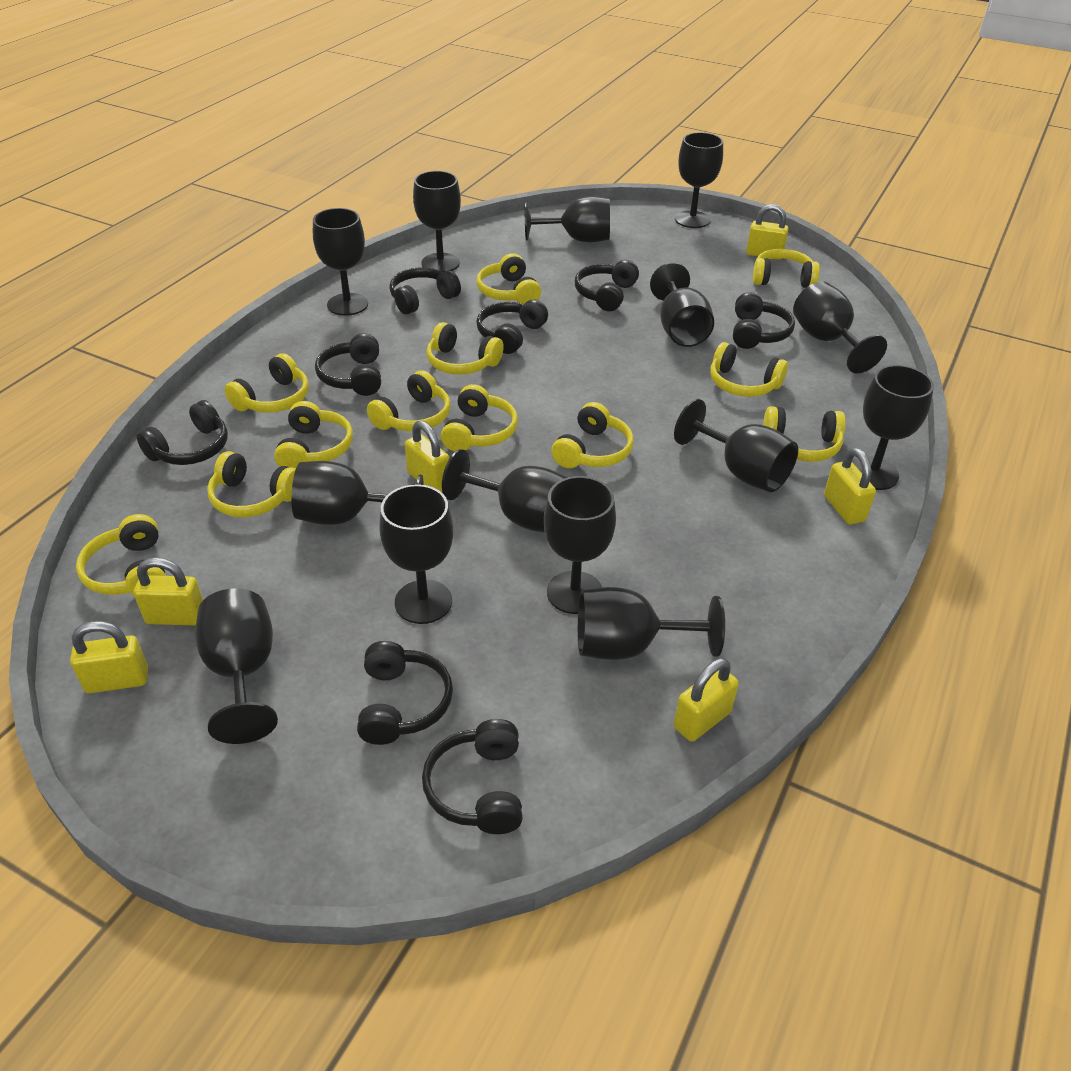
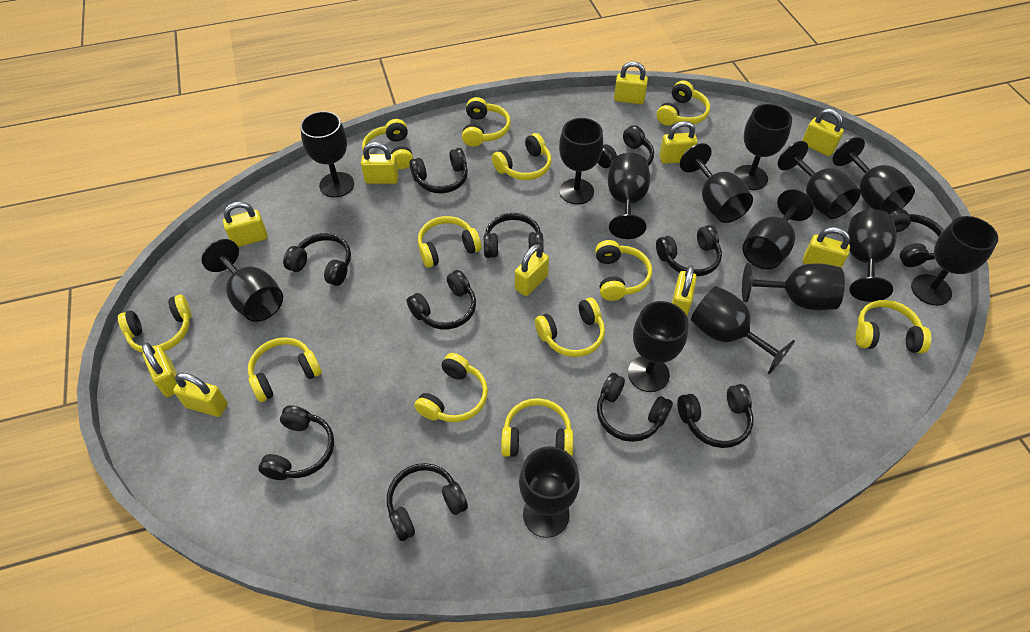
black goblet: 14 -> 15
black headphones: 8 -> 11
yellow padlock: 6 -> 10

